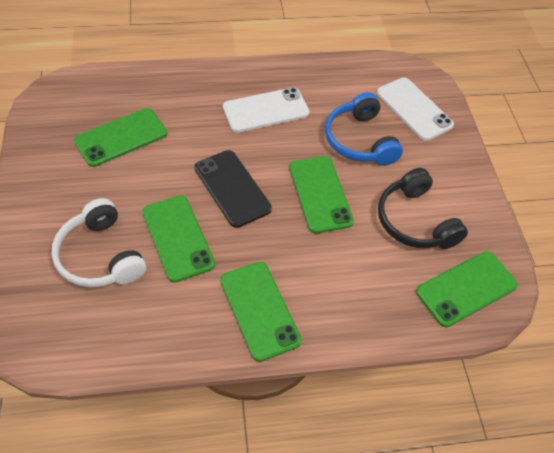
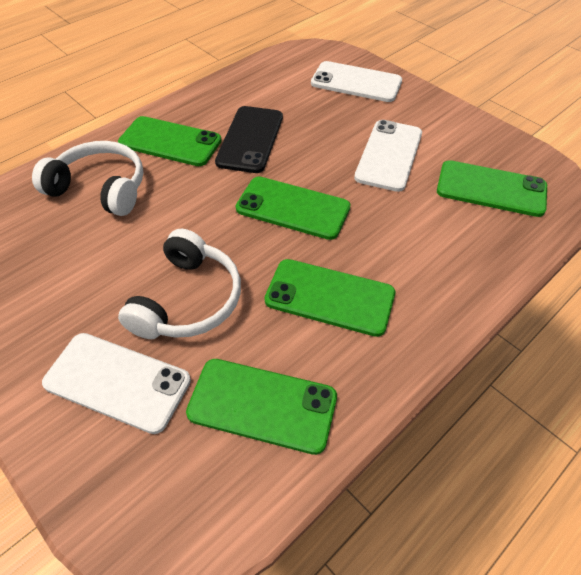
black headphones: 1 -> 0
blue headphones: 1 -> 0
white headphones: 1 -> 2
white phone: 2 -> 3

